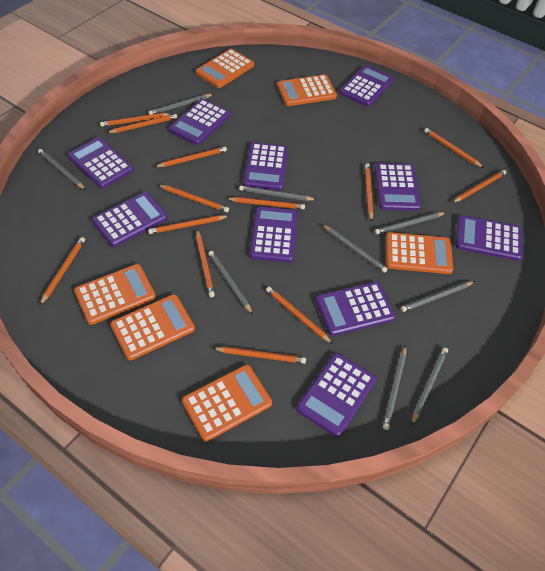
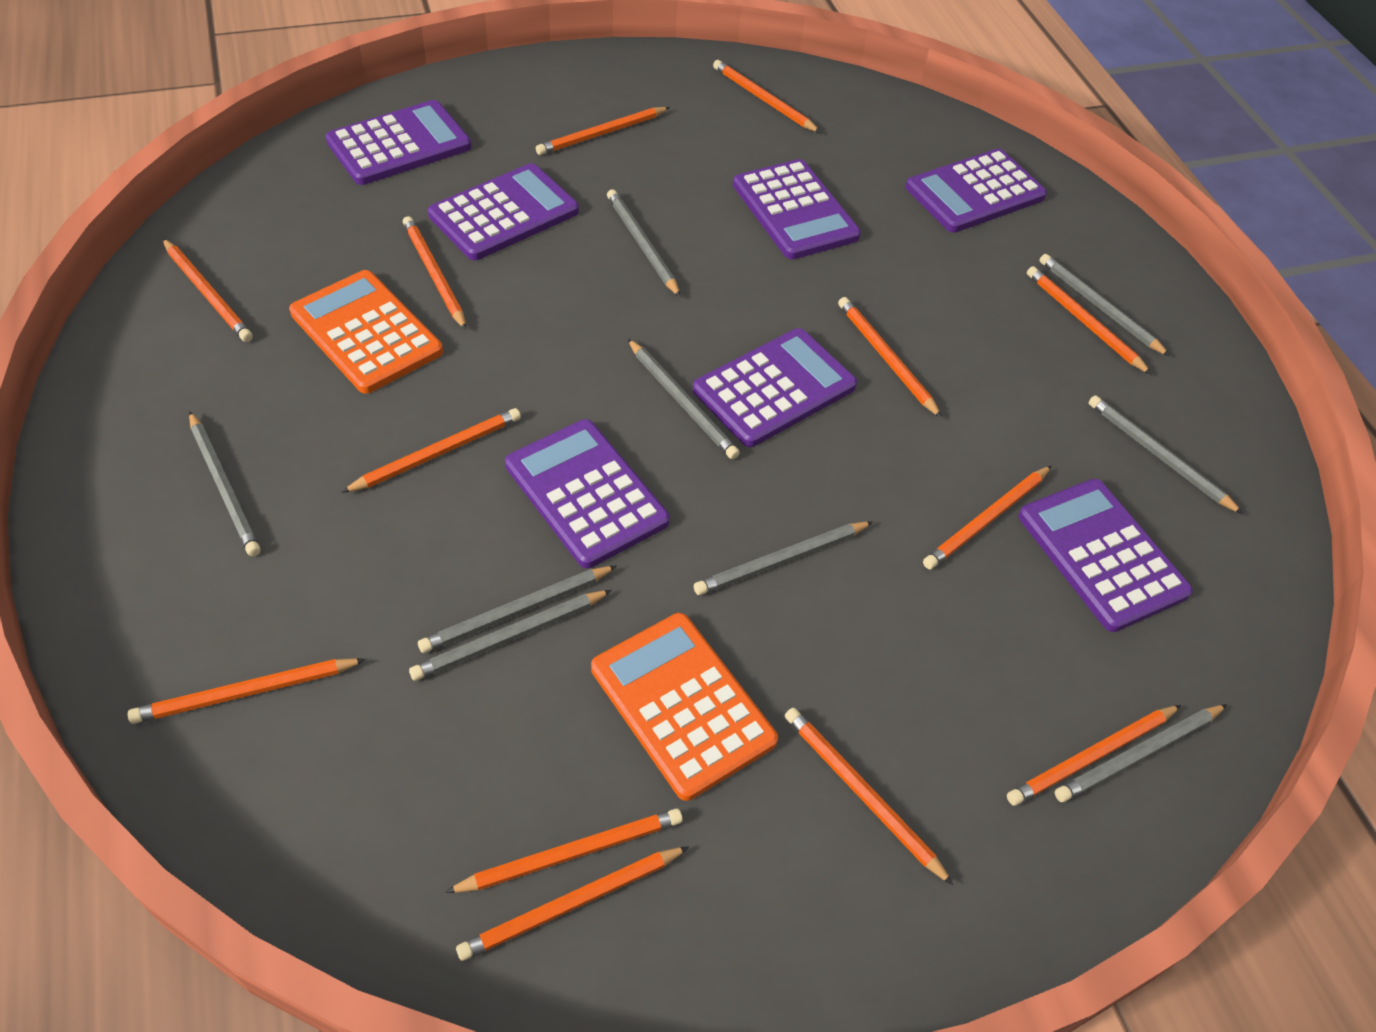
orange calculator: 6 -> 2
purple calculator: 10 -> 7

